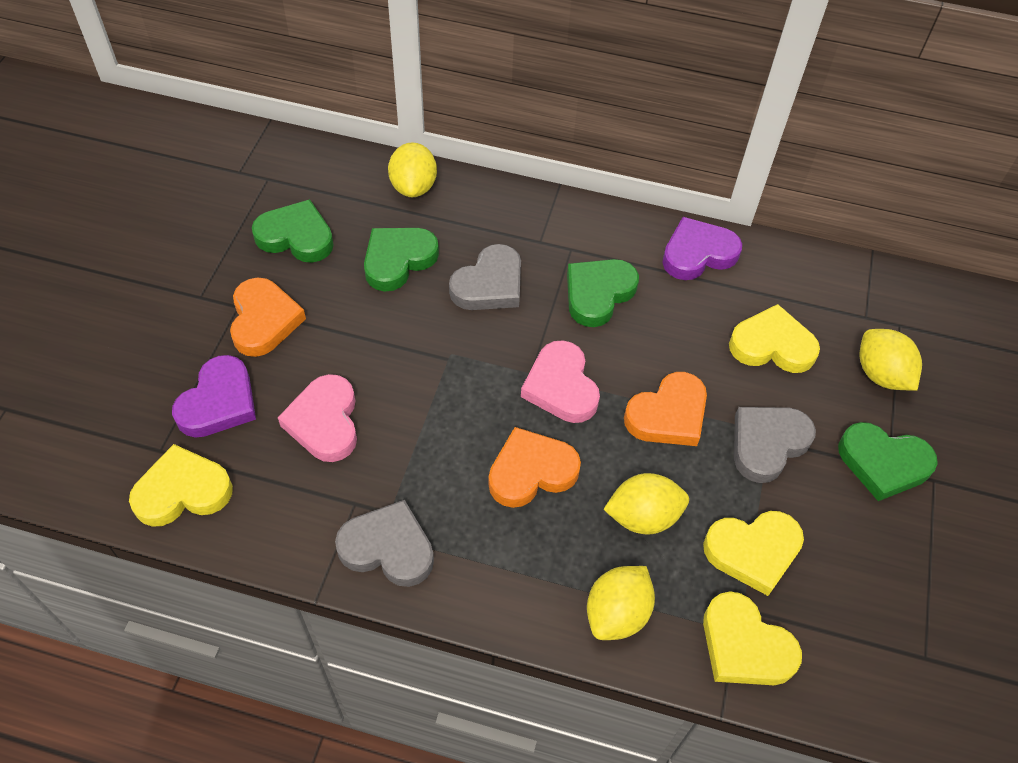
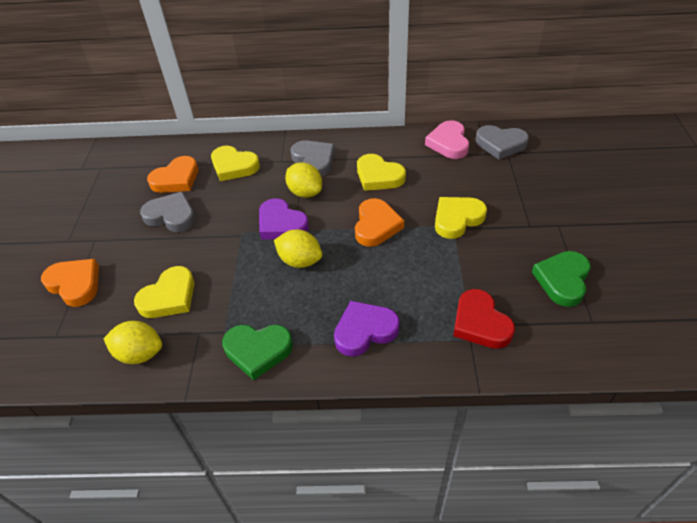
green heart: 4 -> 2
pink heart: 2 -> 1
red heart: 0 -> 1
yellow lemon: 4 -> 3

